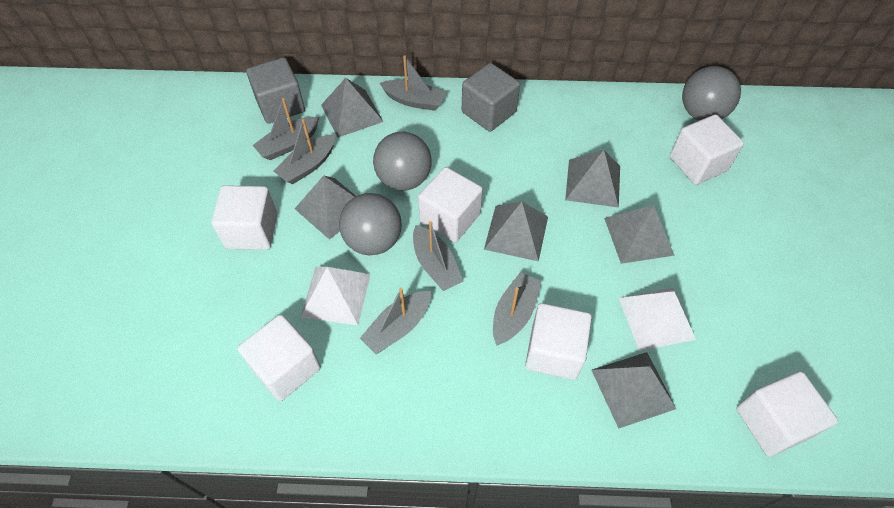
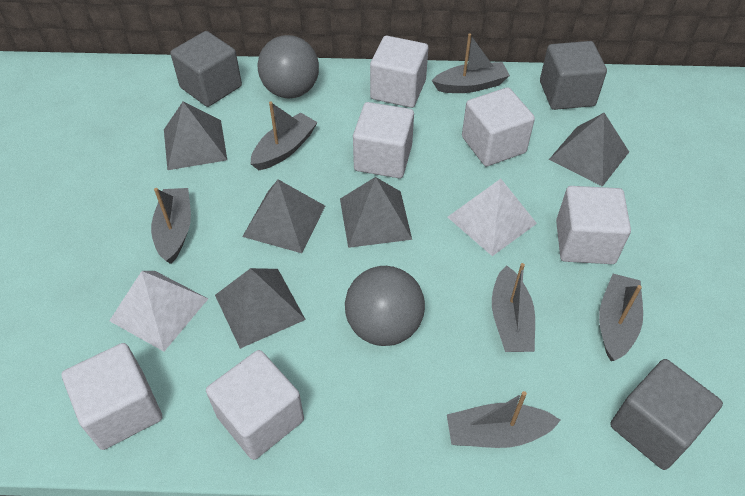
grey ball: 3 -> 2
grey cube: 2 -> 3
grey pyramid: 6 -> 5

